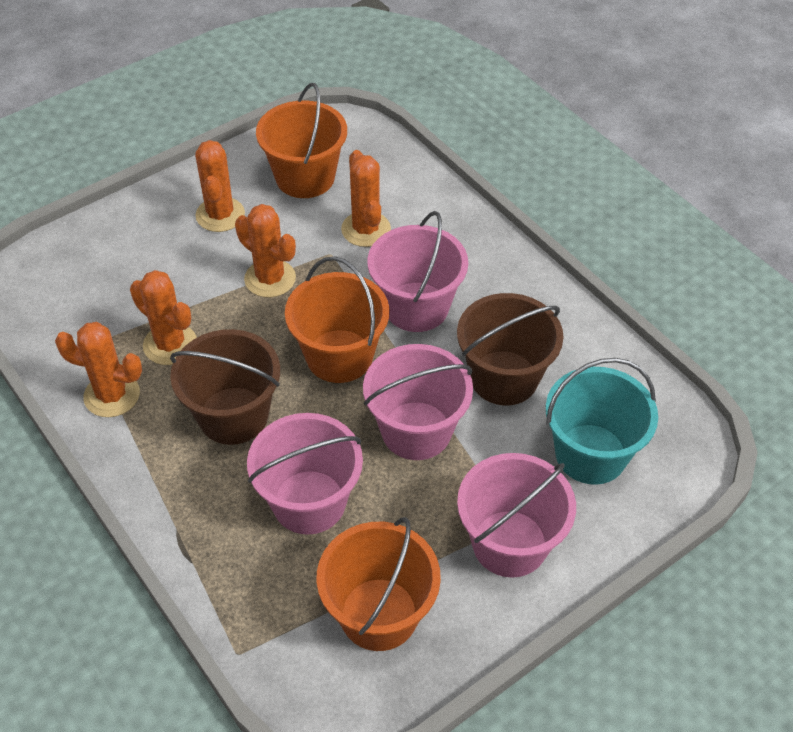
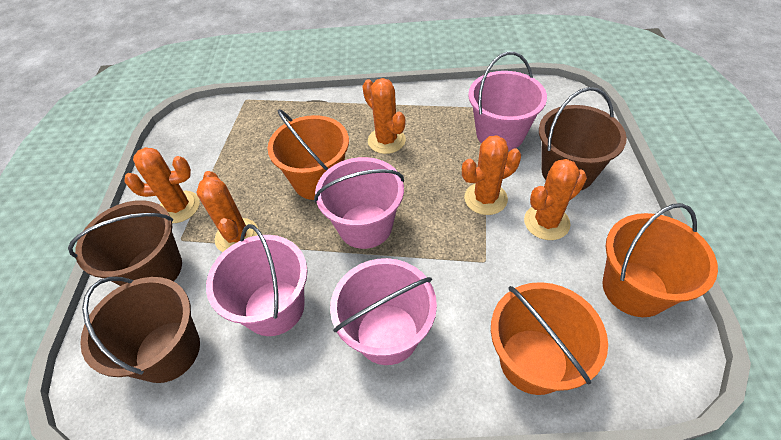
brown bucket: 2 -> 3
turquoise bucket: 1 -> 0

